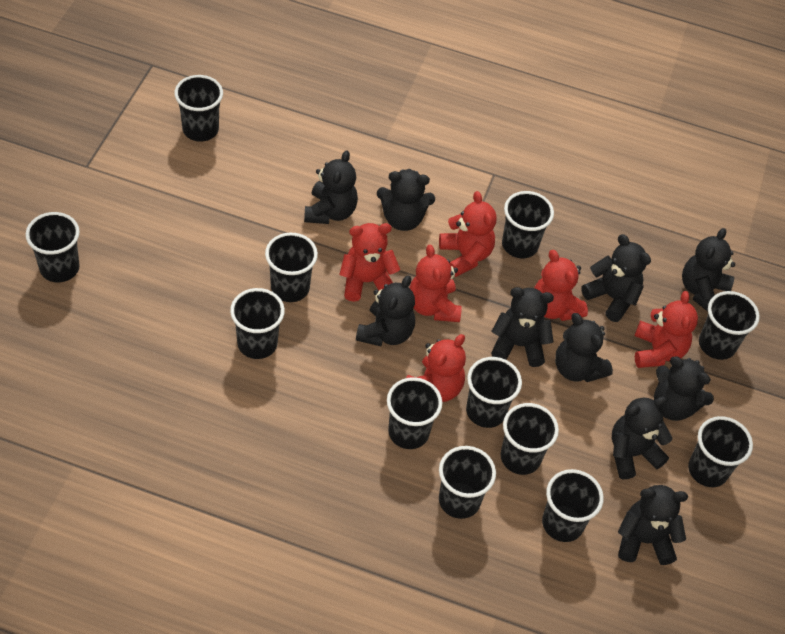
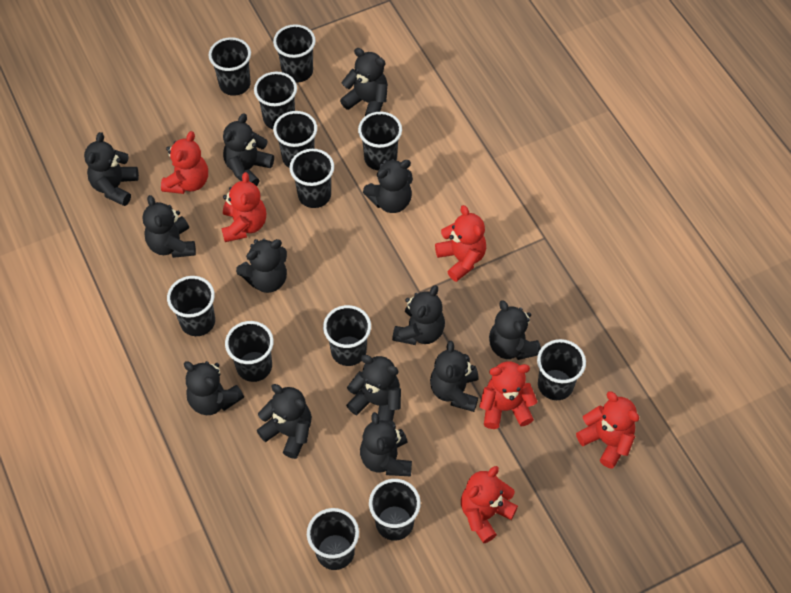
black teddy bear: 10 -> 13

